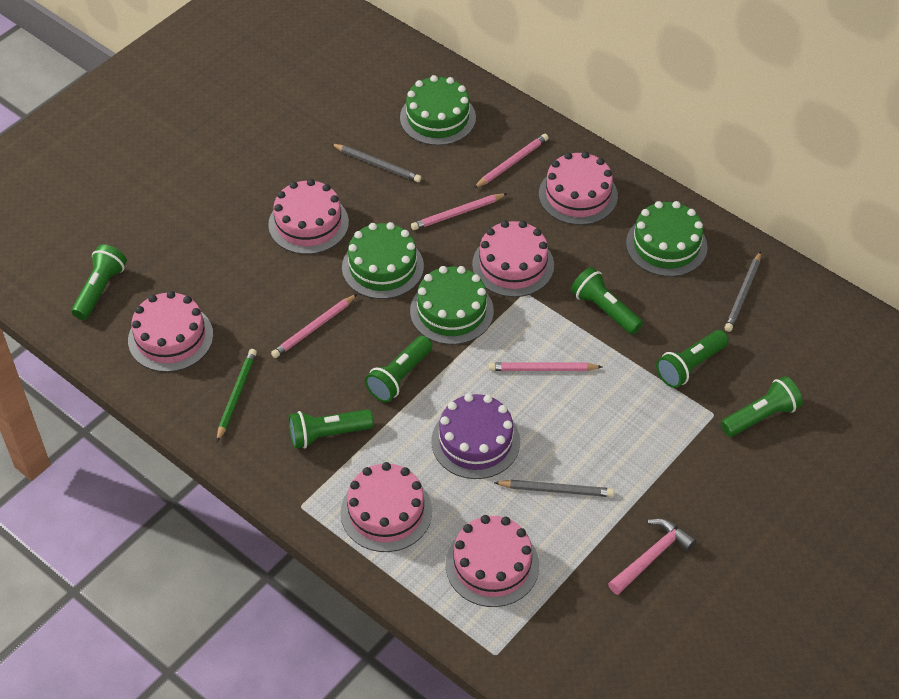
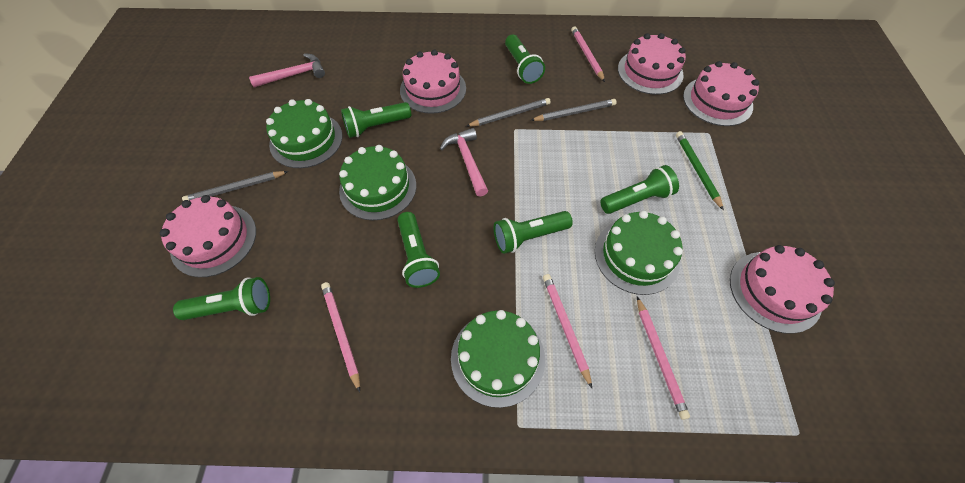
pink cake: 6 -> 5
pink hammer: 1 -> 2
purple cake: 1 -> 0

